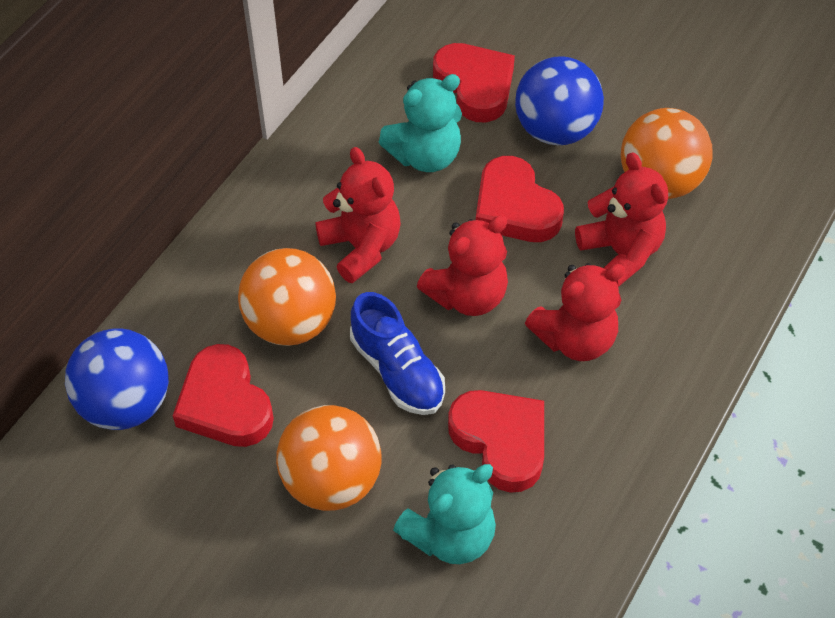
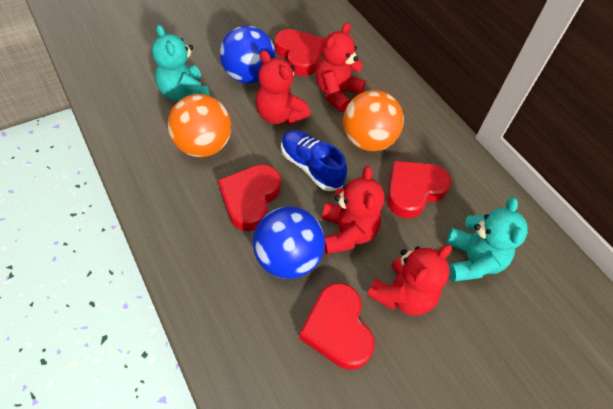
orange ball: 3 -> 2

